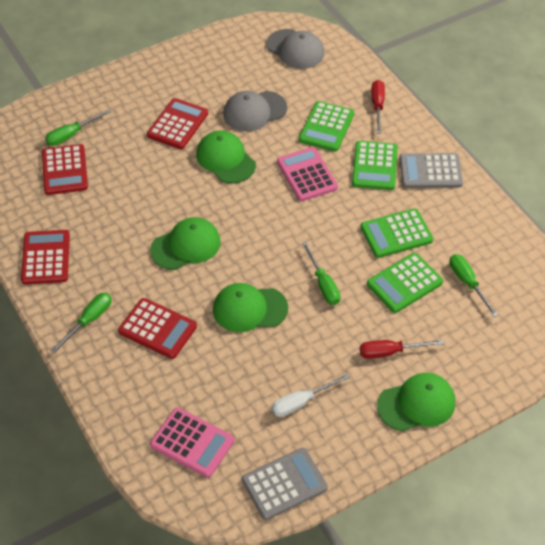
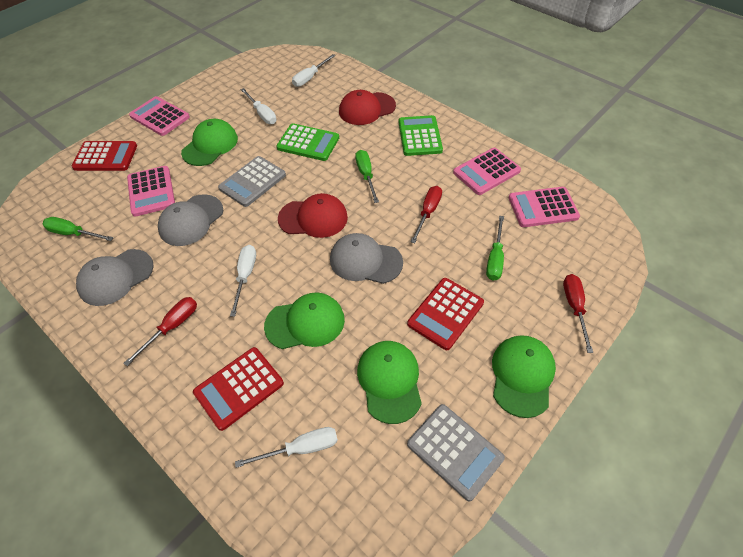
green calculator: 4 -> 2
green screwdriver: 4 -> 3
grey cap: 2 -> 3
pink calculator: 2 -> 4
red calculator: 4 -> 3
red cap: 0 -> 2
red screwdriver: 2 -> 3
white screwdriver: 1 -> 4

